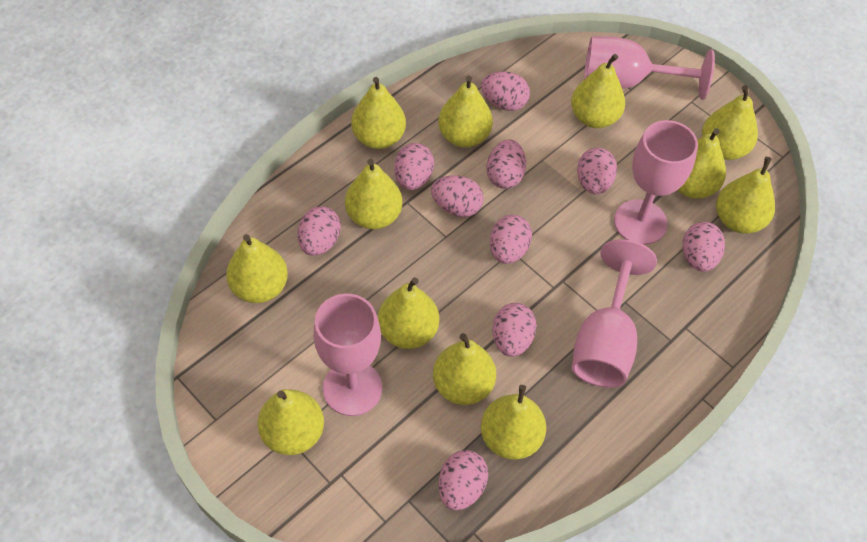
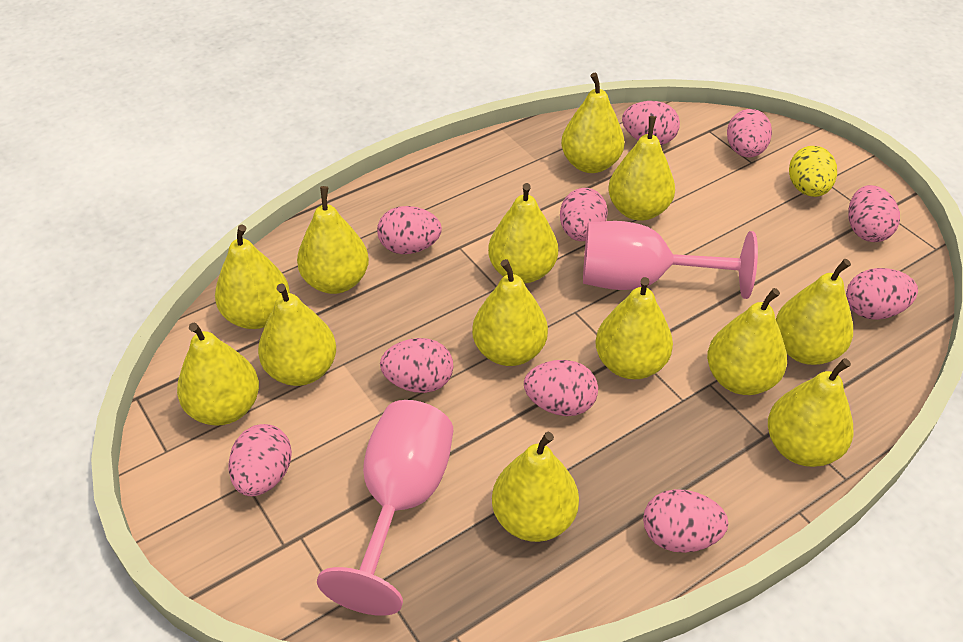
pink goblet: 4 -> 2
yellow egg: 0 -> 1
yellow pear: 12 -> 13

